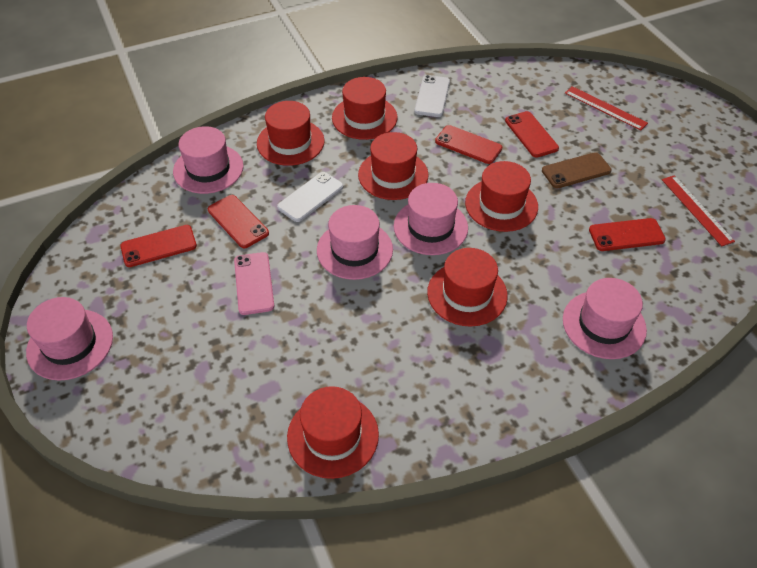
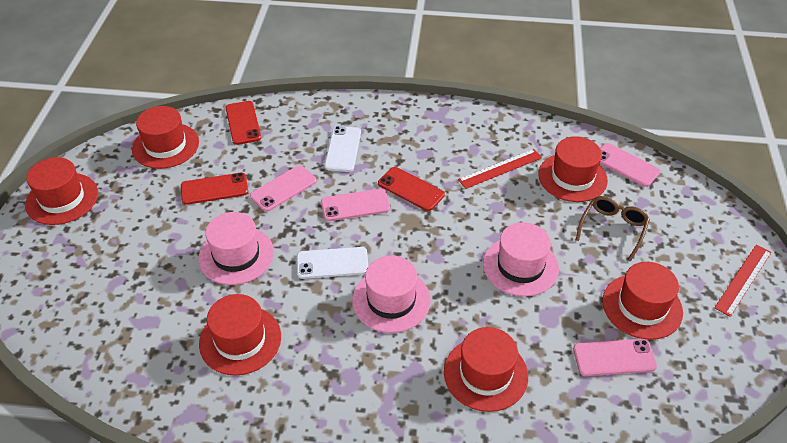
brown glasses: 0 -> 1
brown phone: 1 -> 0
pink hat: 5 -> 3
pink phone: 1 -> 4
red phone: 5 -> 3

